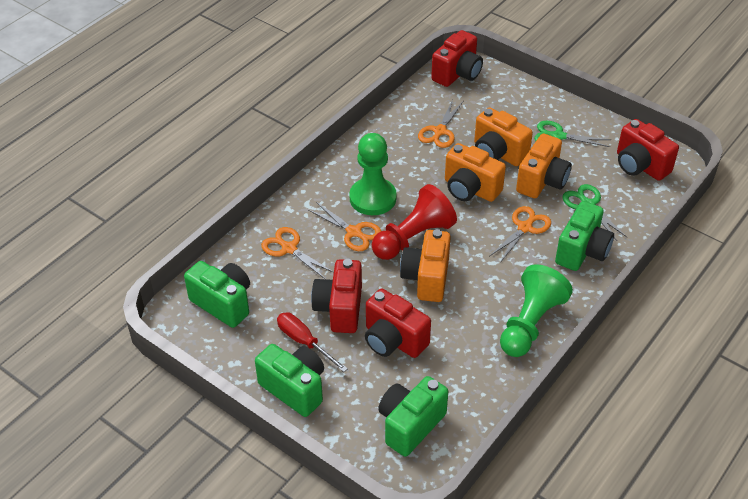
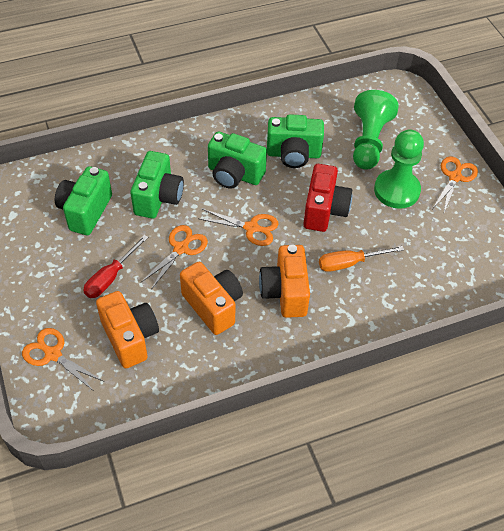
green scissors: 2 -> 0
orange camera: 4 -> 3
orange screwdriver: 0 -> 1
red camera: 4 -> 1
red pawn: 1 -> 0

